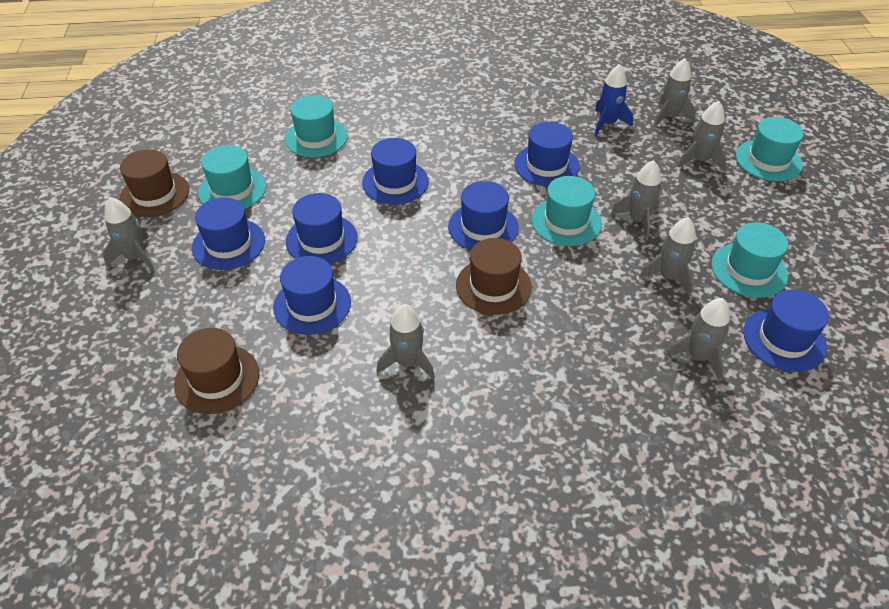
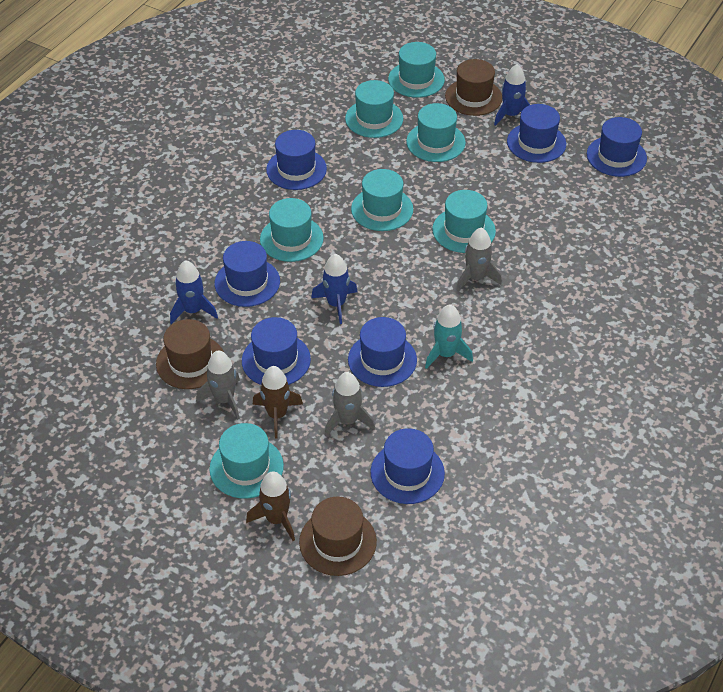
blue rocket: 1 -> 3
brown rocket: 0 -> 2
grey rocket: 7 -> 3
turquoise hat: 5 -> 7
turquoise rocket: 0 -> 1

